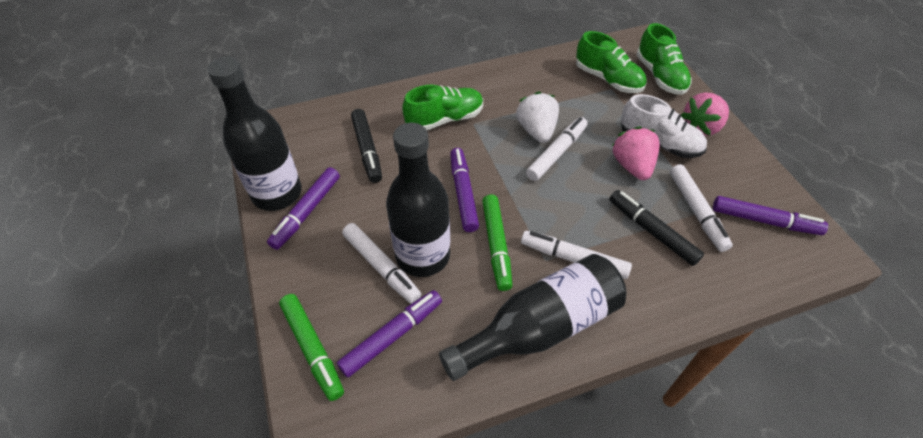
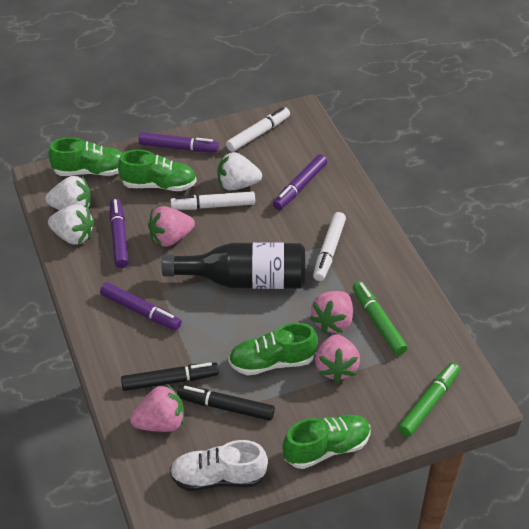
black bottle: 3 -> 1
green shoe: 3 -> 4
pink strawberry: 2 -> 4
white marker: 4 -> 3
white strawberry: 1 -> 3

